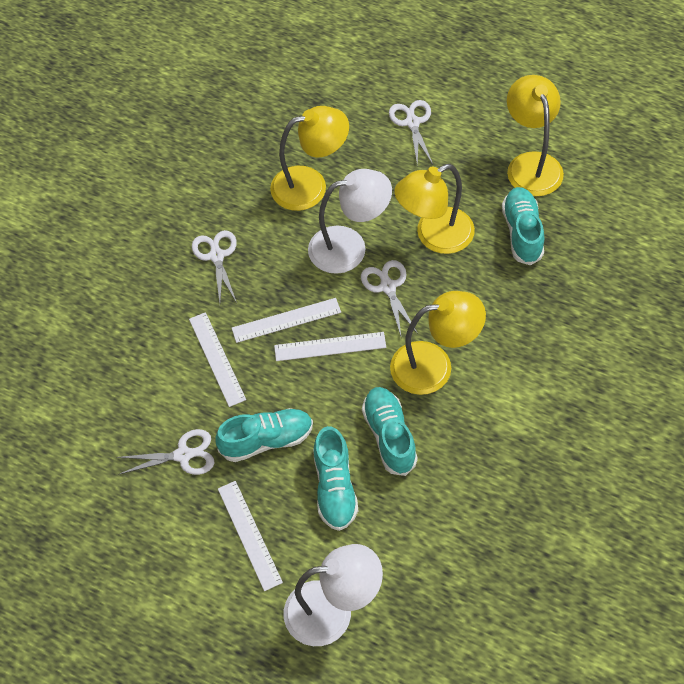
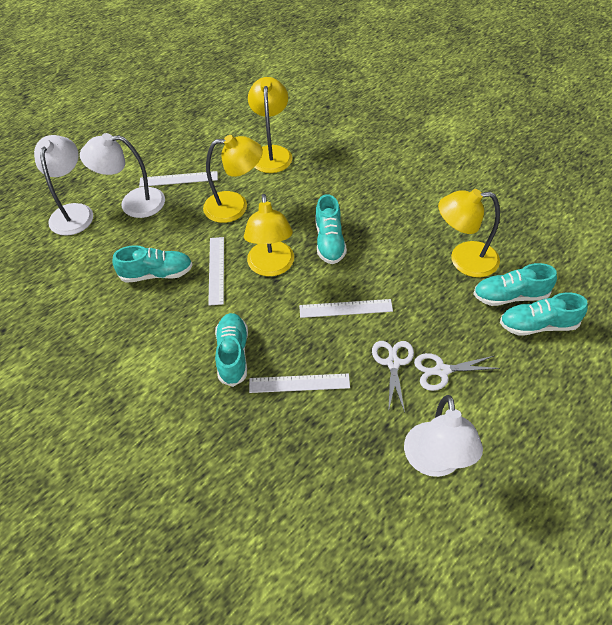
turquoise shoe: 4 -> 5
white lamp: 2 -> 3
white scissors: 4 -> 2

